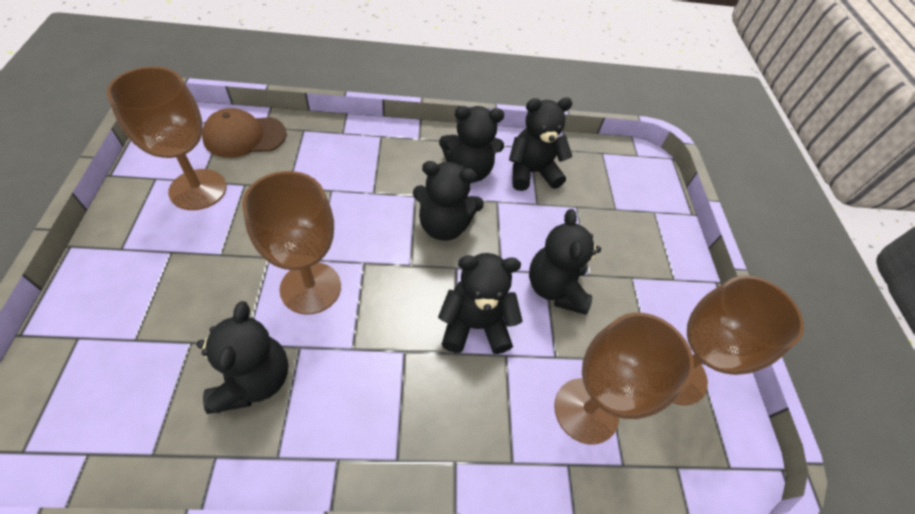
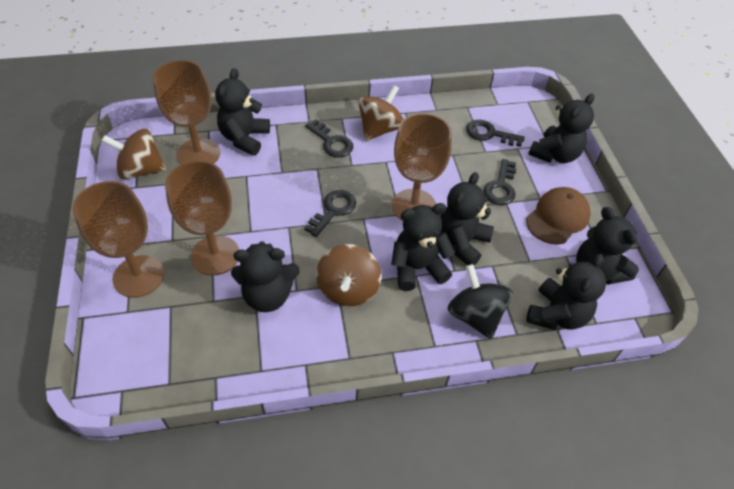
black key: 0 -> 4
black spinning top: 0 -> 1
black teddy bear: 6 -> 7
brown spinning top: 0 -> 3

